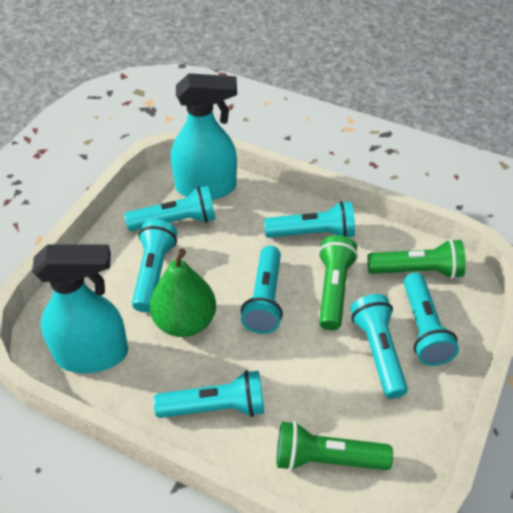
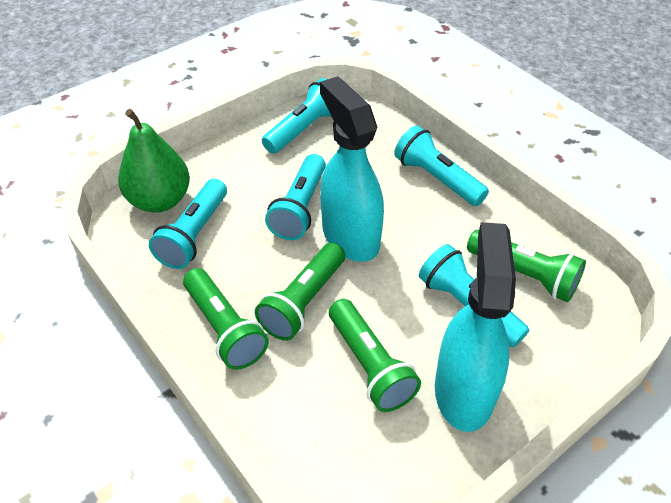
green flashlight: 3 -> 4
turquoise flashlight: 7 -> 5

